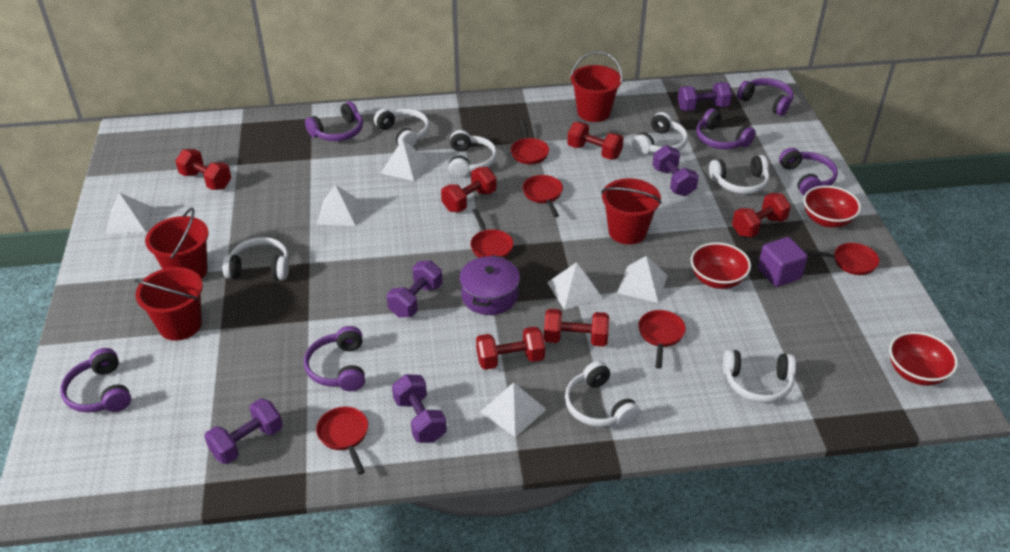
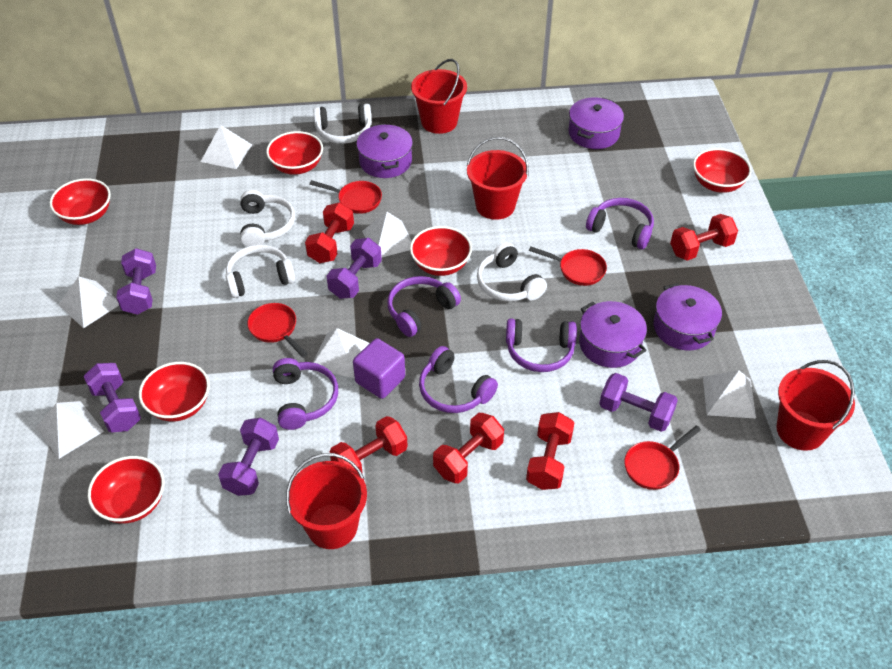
purple headphones: 6 -> 5
purple pot: 1 -> 4
red bowl: 3 -> 6
red dumbbell: 6 -> 5
red pan: 6 -> 4
white headphones: 7 -> 4

